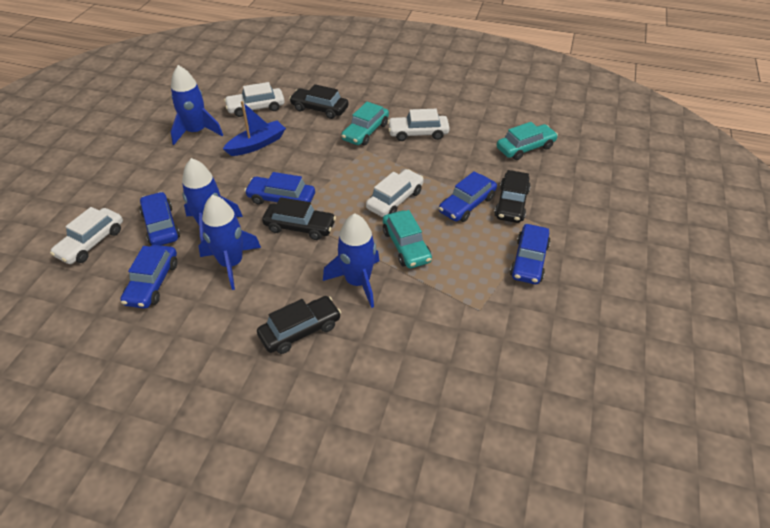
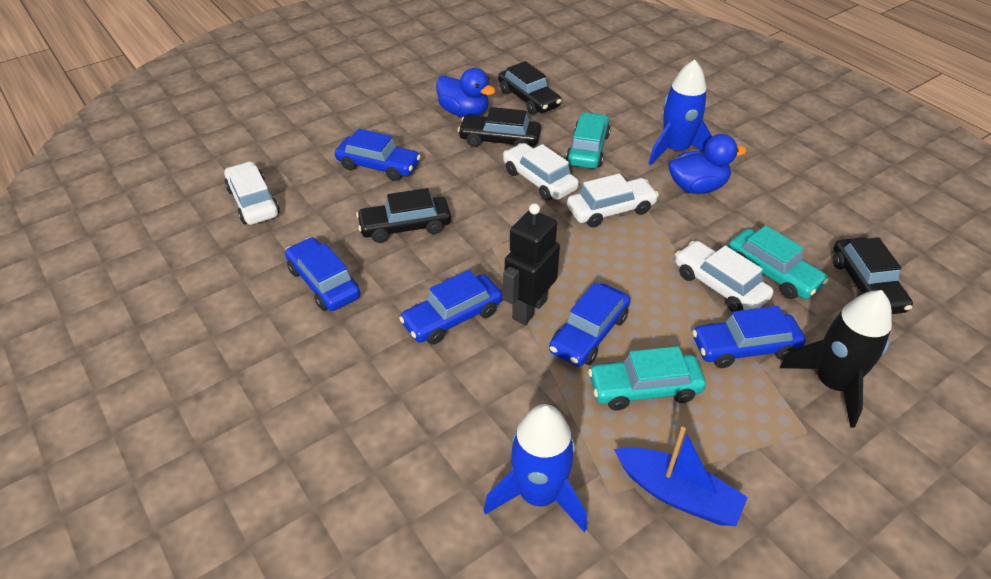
black robot: 0 -> 1
black rocket: 0 -> 1
blue duck: 0 -> 2
blue rocket: 4 -> 2

